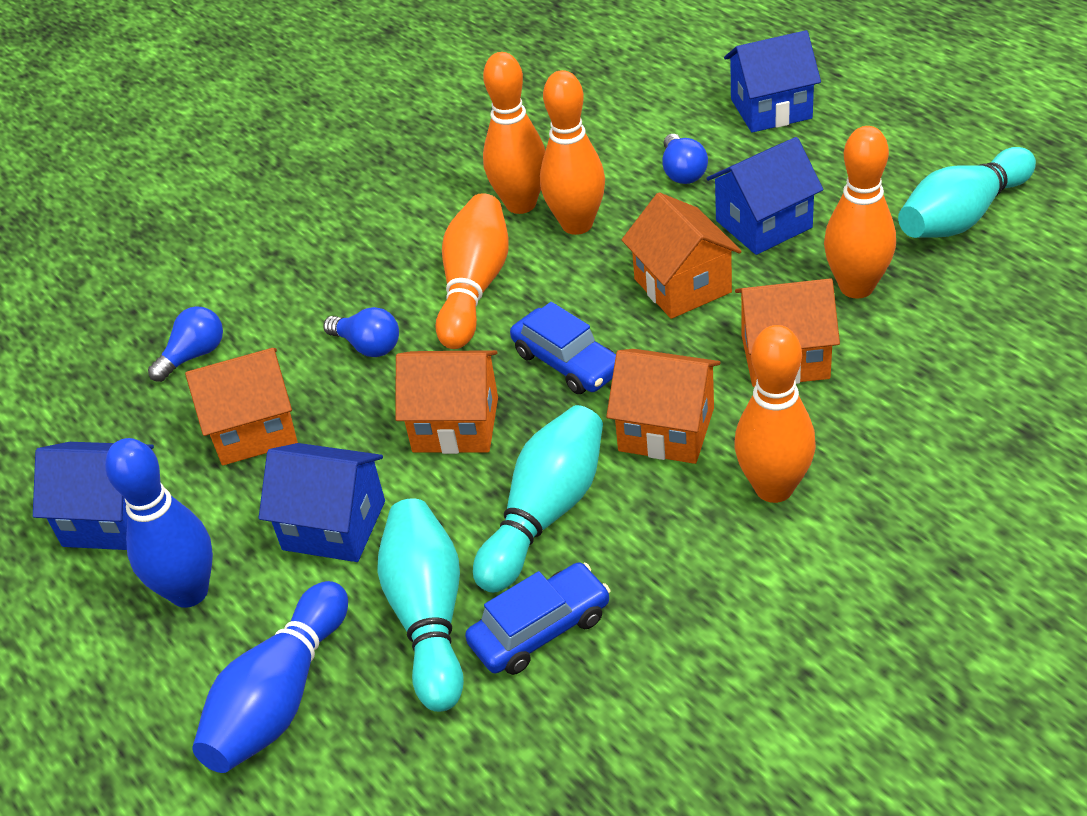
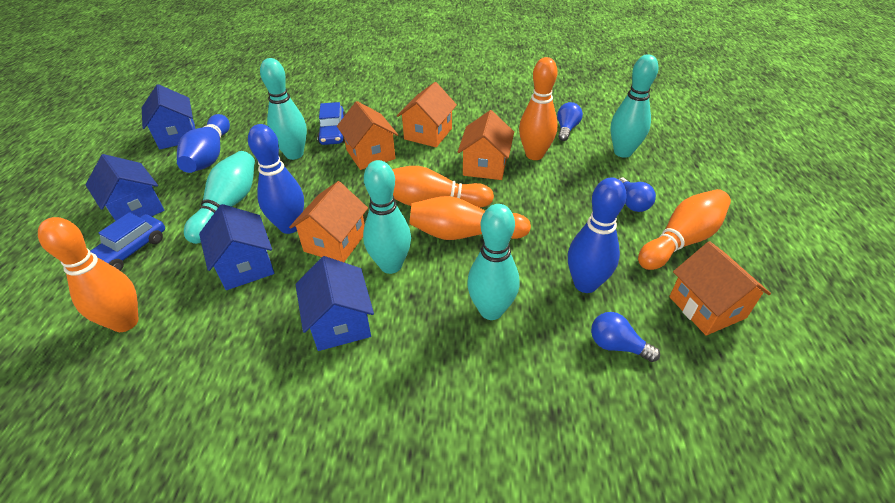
blue bowling pin: 2 -> 3
turquoise bowling pin: 3 -> 5

